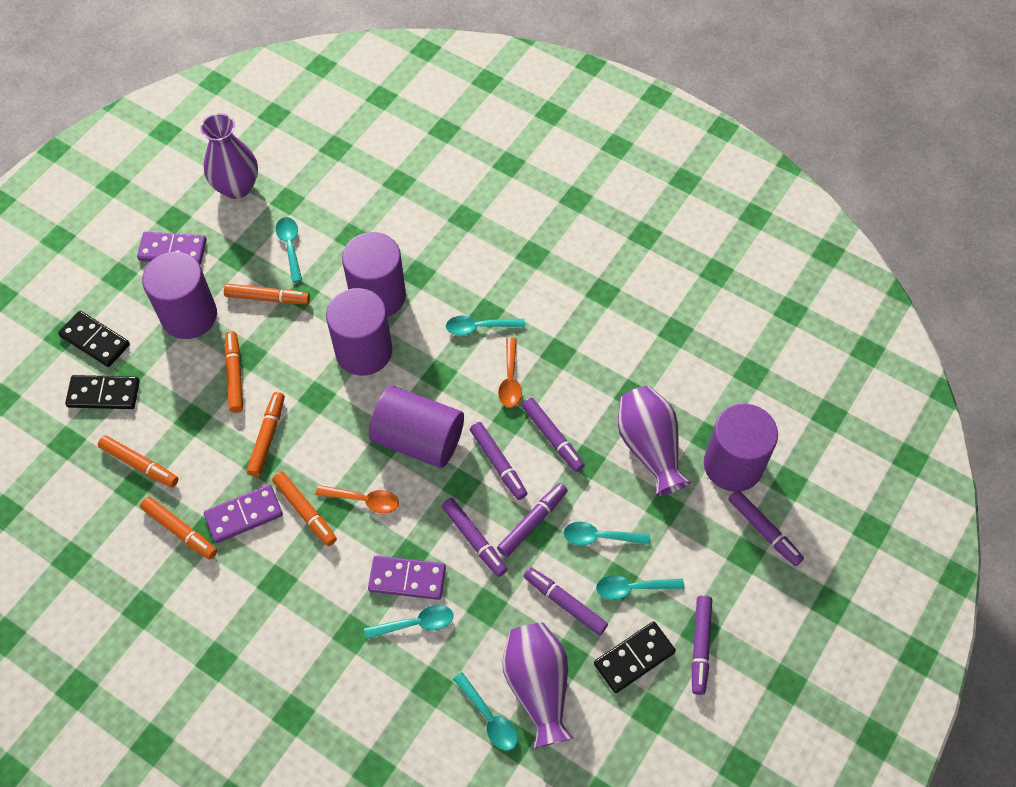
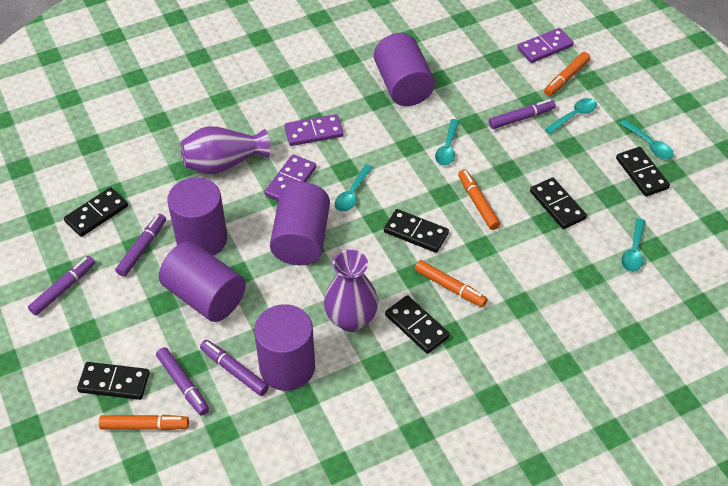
black domino: 3 -> 6
orange marker: 6 -> 4
orange spoon: 2 -> 0
purple marker: 7 -> 5
purple vase: 3 -> 2
turquoise spoon: 6 -> 5

